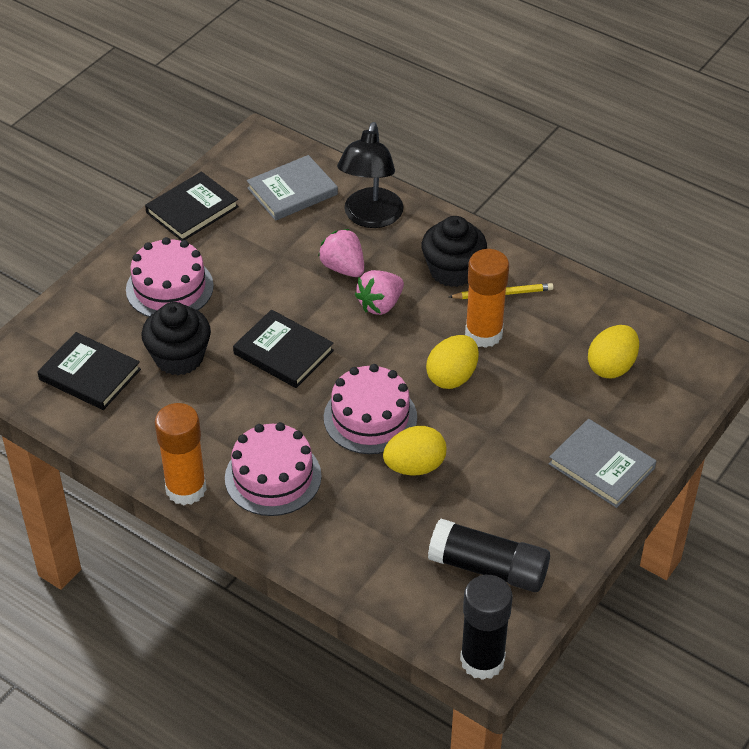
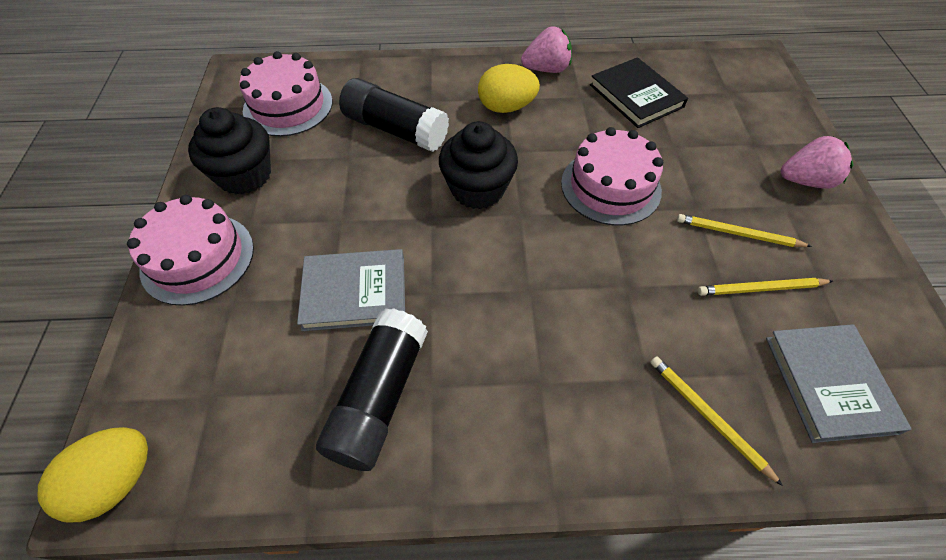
black book: 3 -> 1
black lamp: 1 -> 0
orange glue stick: 2 -> 0
yellow egg: 3 -> 2
yellow pencil: 1 -> 3

